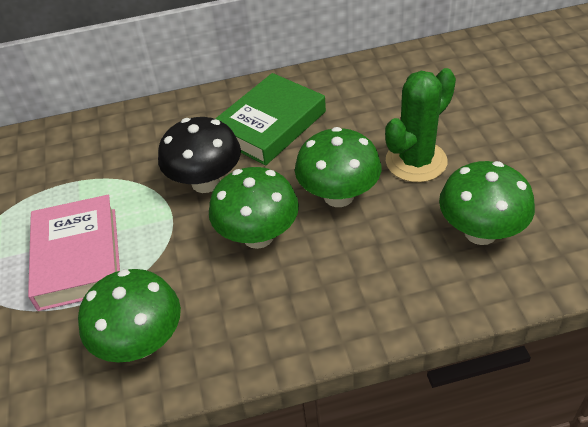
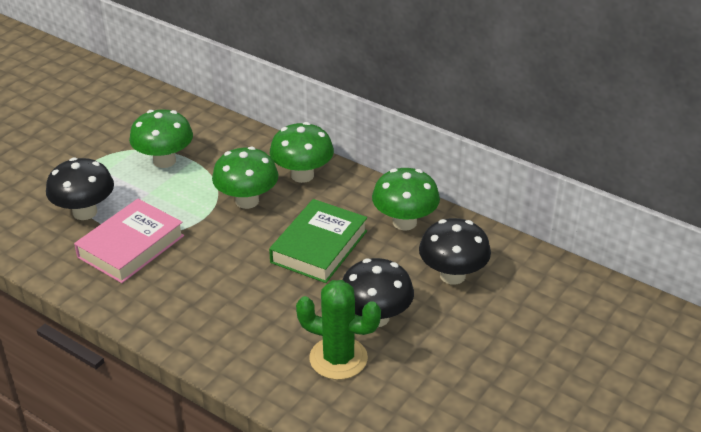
black mushroom: 1 -> 3

